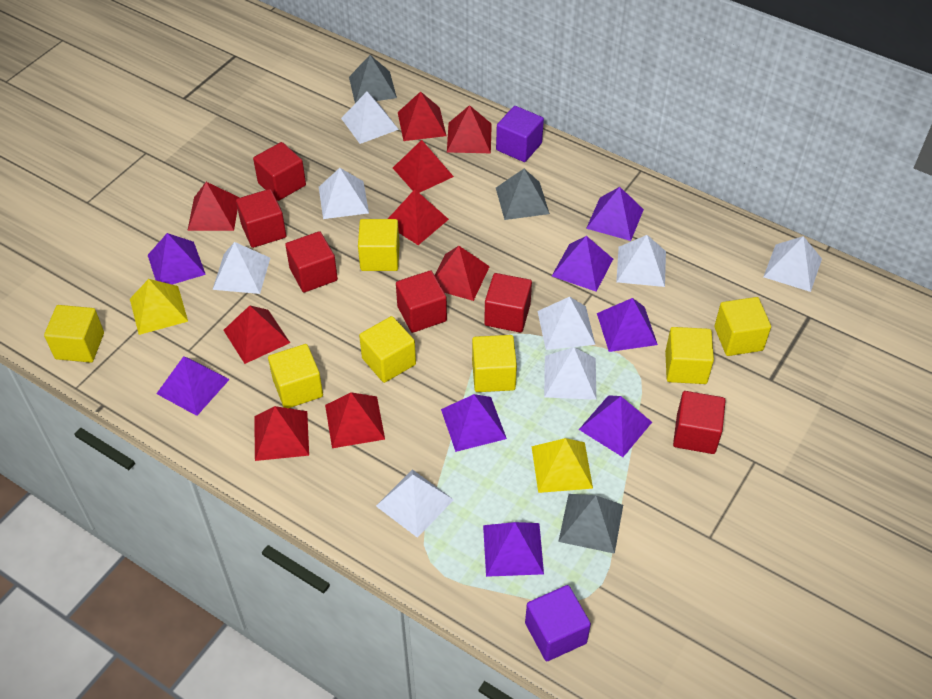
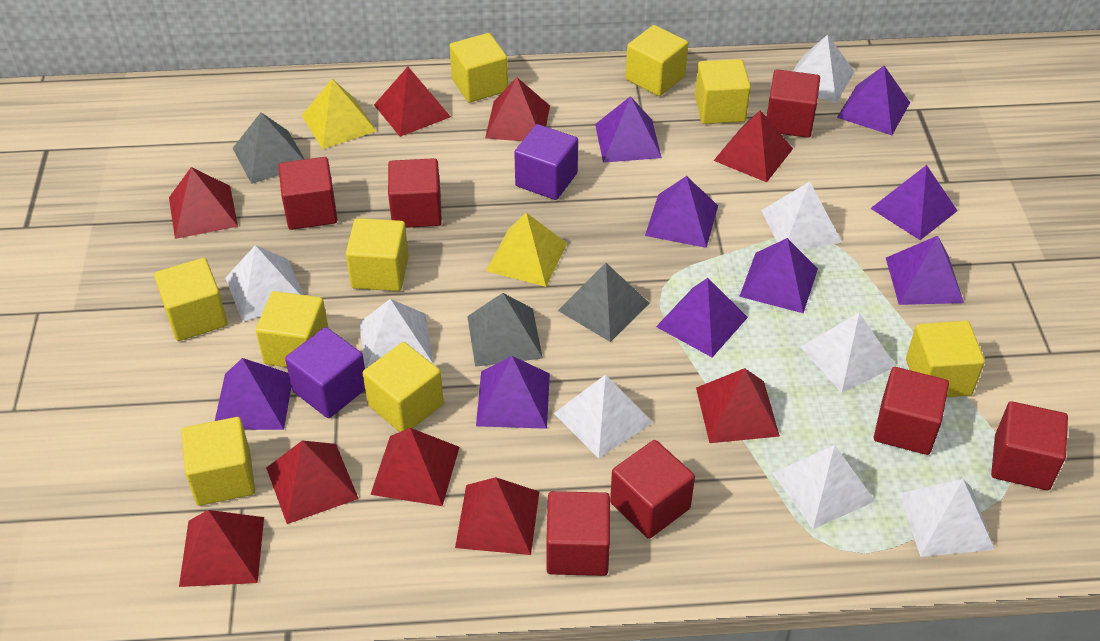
purple pyramid: 8 -> 9
red cube: 6 -> 7
yellow cube: 7 -> 9

